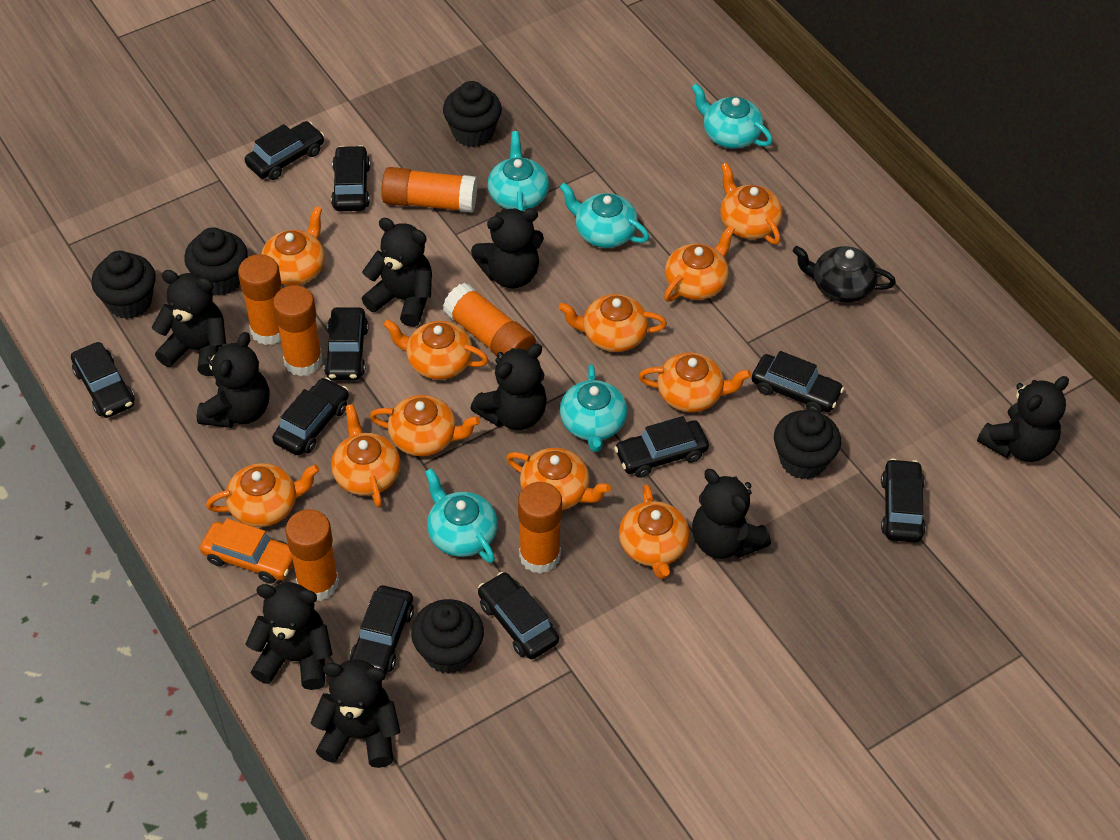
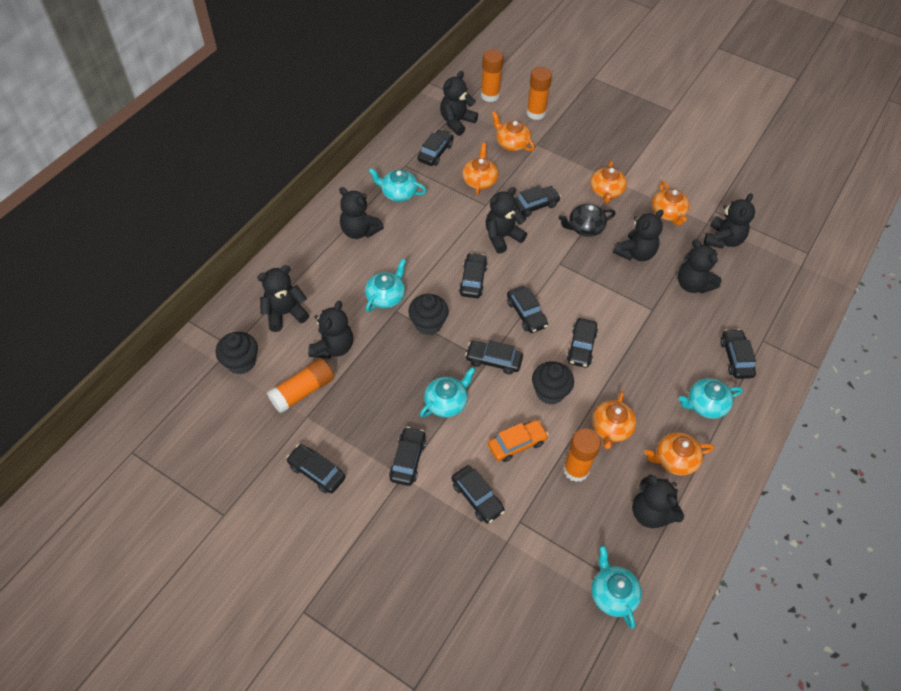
black cupcake: 5 -> 3
orange glue stick: 6 -> 4
orange teapot: 11 -> 6

